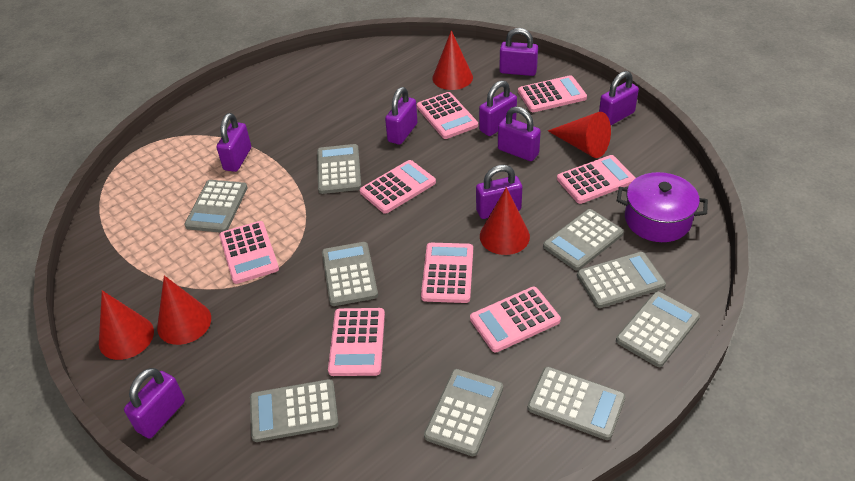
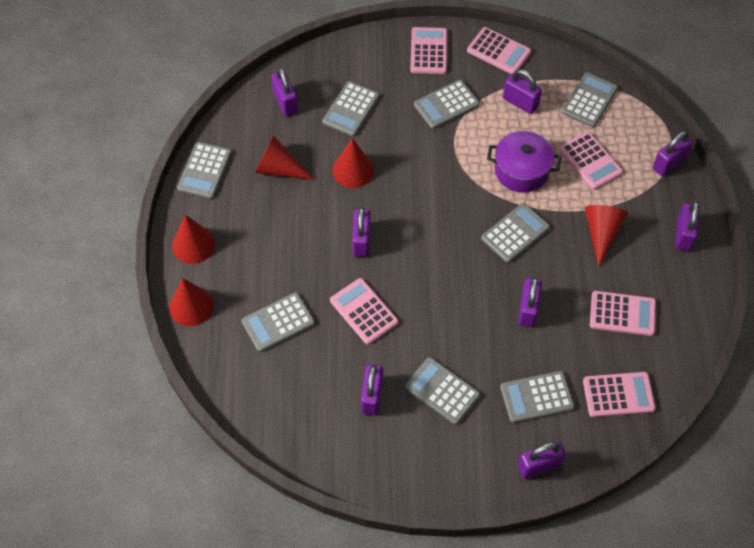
grey calculator: 9 -> 8
pink calculator: 8 -> 6

